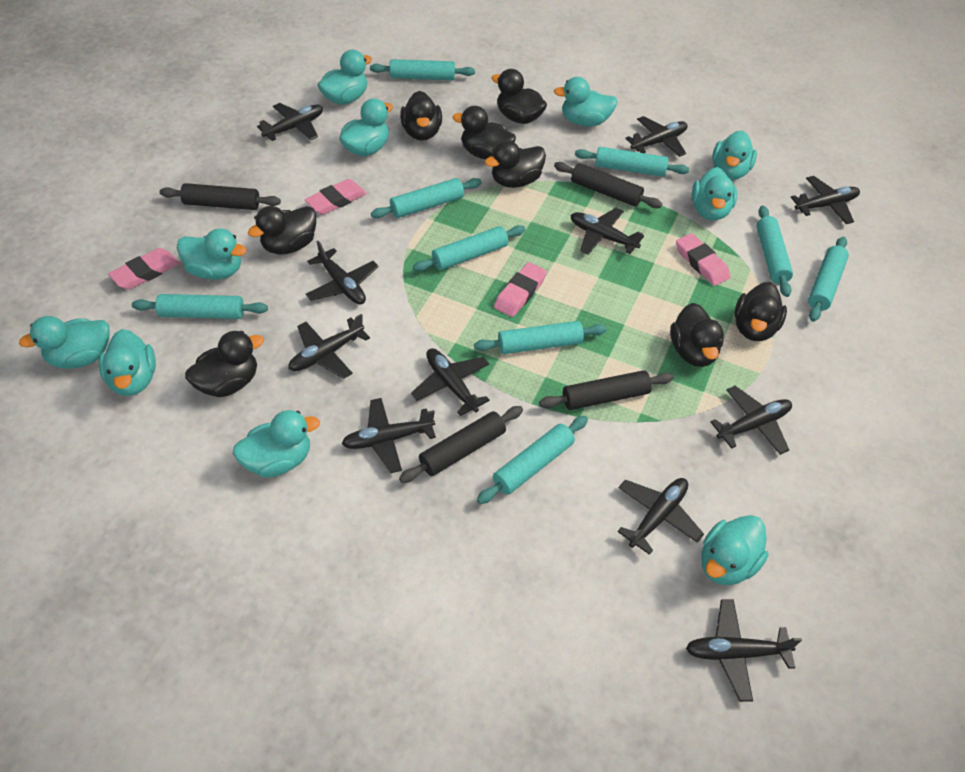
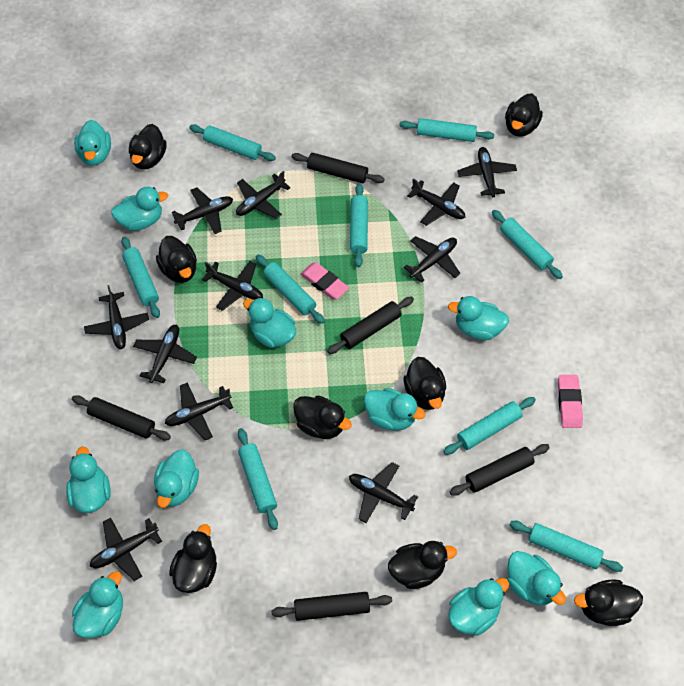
black rolling pin: 4 -> 5
pink eraser: 4 -> 2

